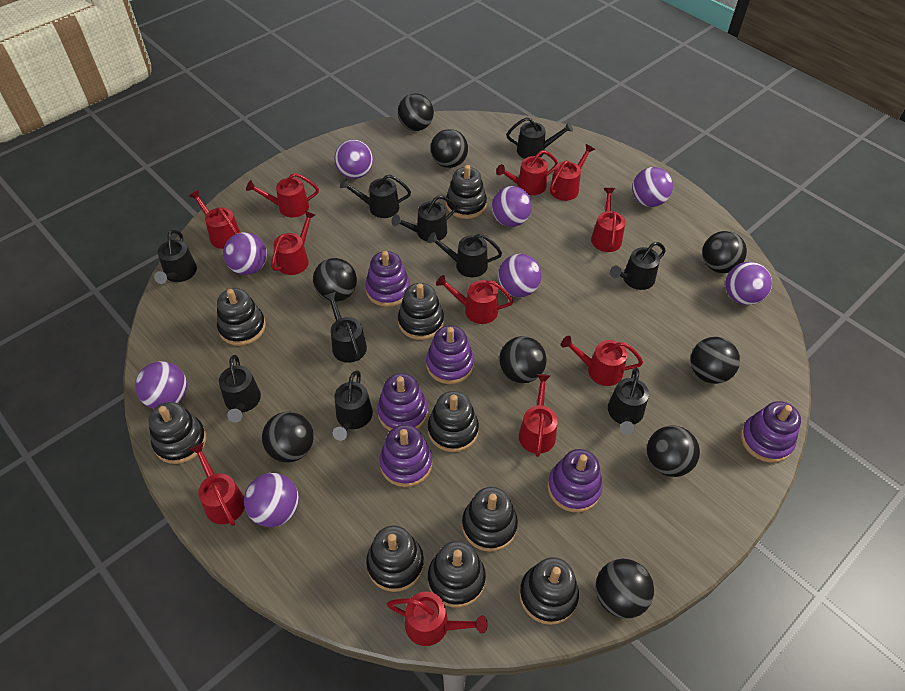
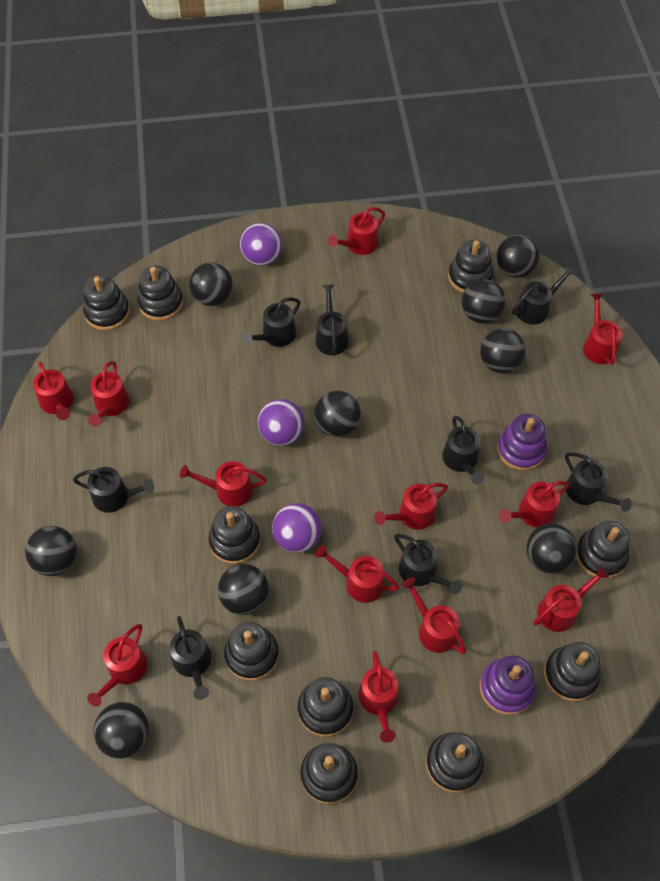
black stacking toy: 9 -> 10
black watering can: 10 -> 8
purple ball: 8 -> 3
purple stacking toy: 6 -> 2
red watering can: 11 -> 12

